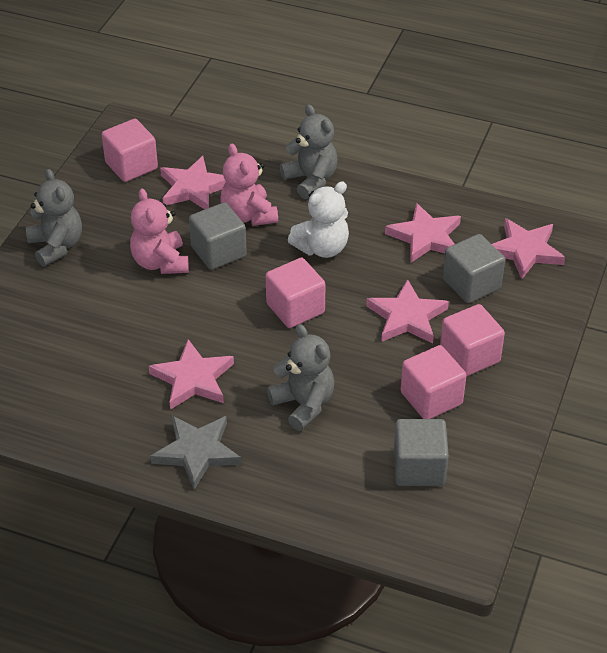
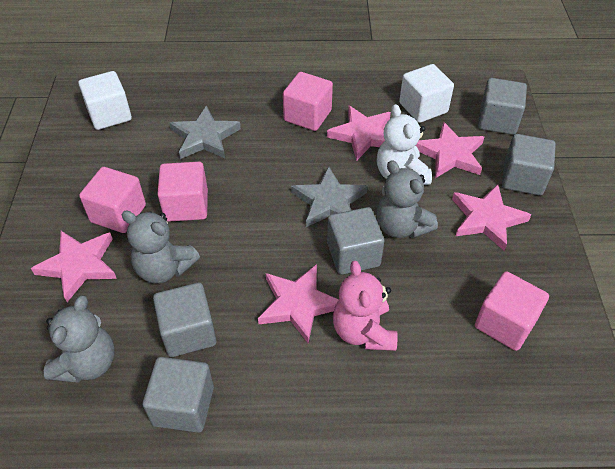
grey cube: 3 -> 5
grey star: 1 -> 2
pink teddy bear: 2 -> 1
white cube: 0 -> 2

